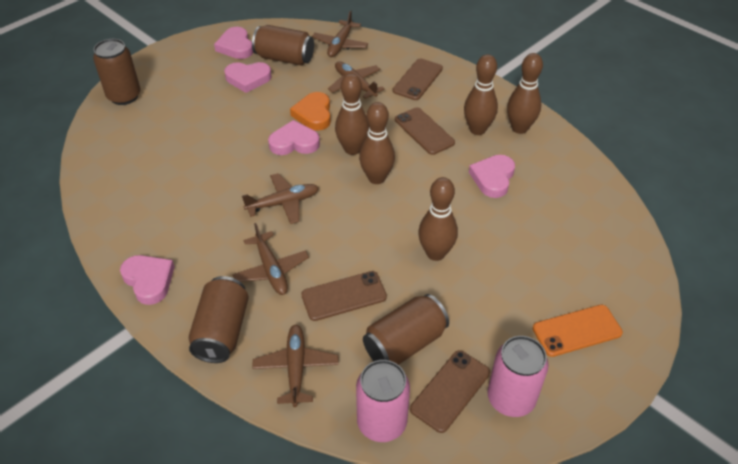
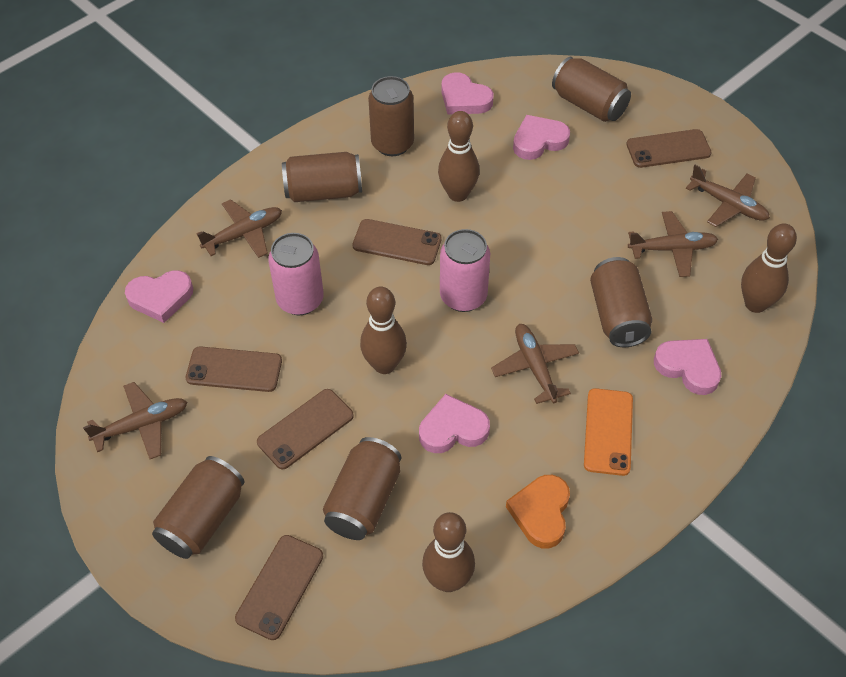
brown bowling pin: 5 -> 4
brown can: 4 -> 6
brown phone: 4 -> 5

